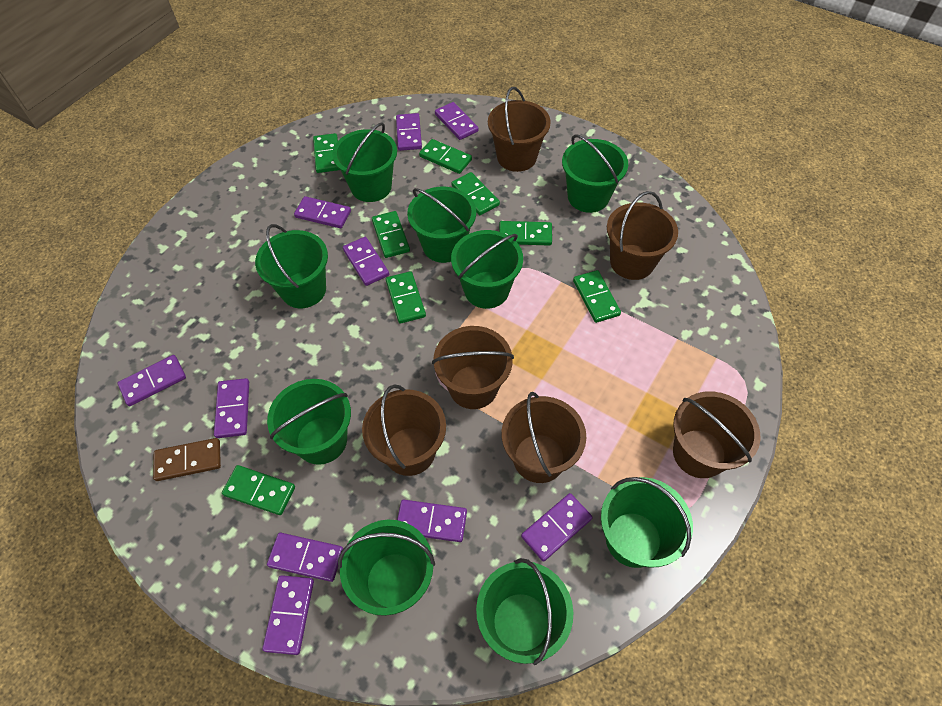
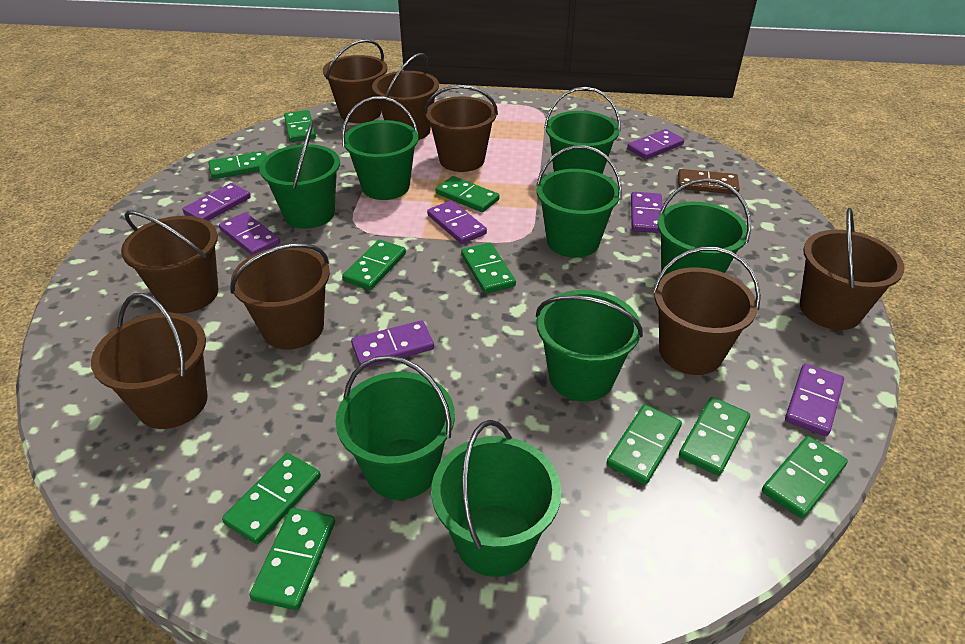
brown bucket: 6 -> 8
green bucket: 9 -> 8
green domino: 8 -> 10
purple domino: 10 -> 7

